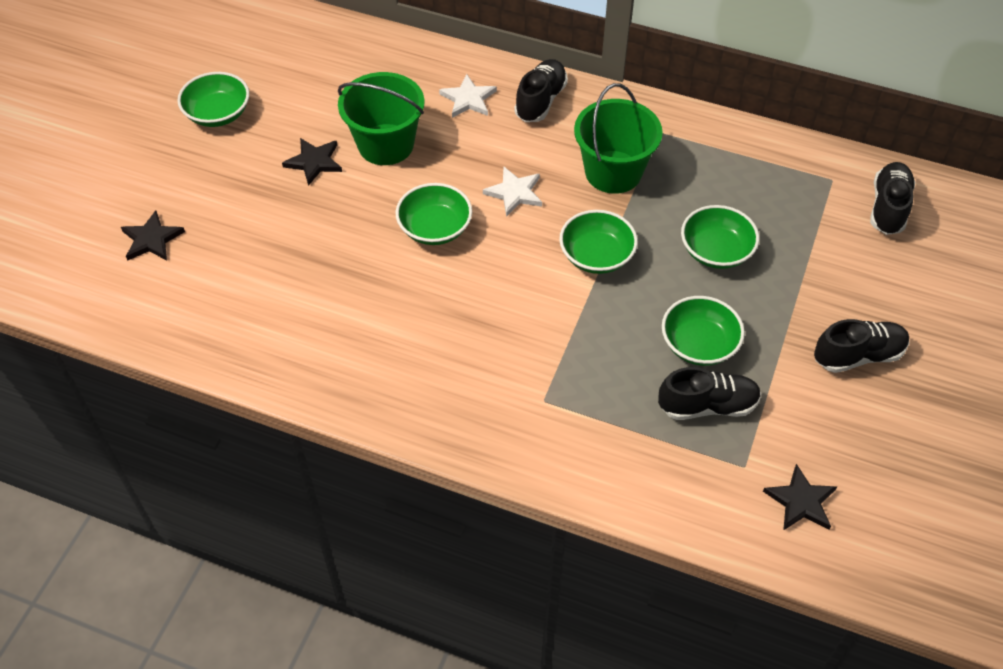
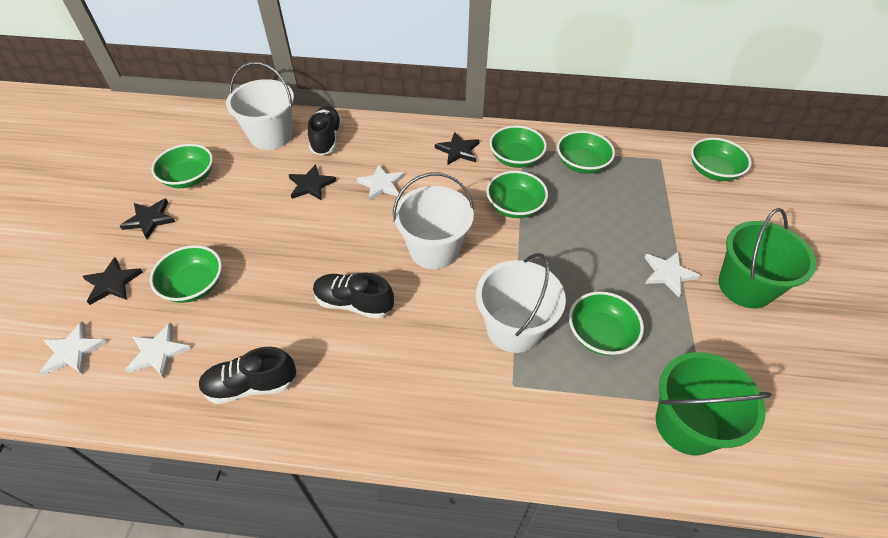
black shoe: 4 -> 3
black star: 3 -> 4
green bowl: 5 -> 7
white bucket: 0 -> 3
white star: 2 -> 4

